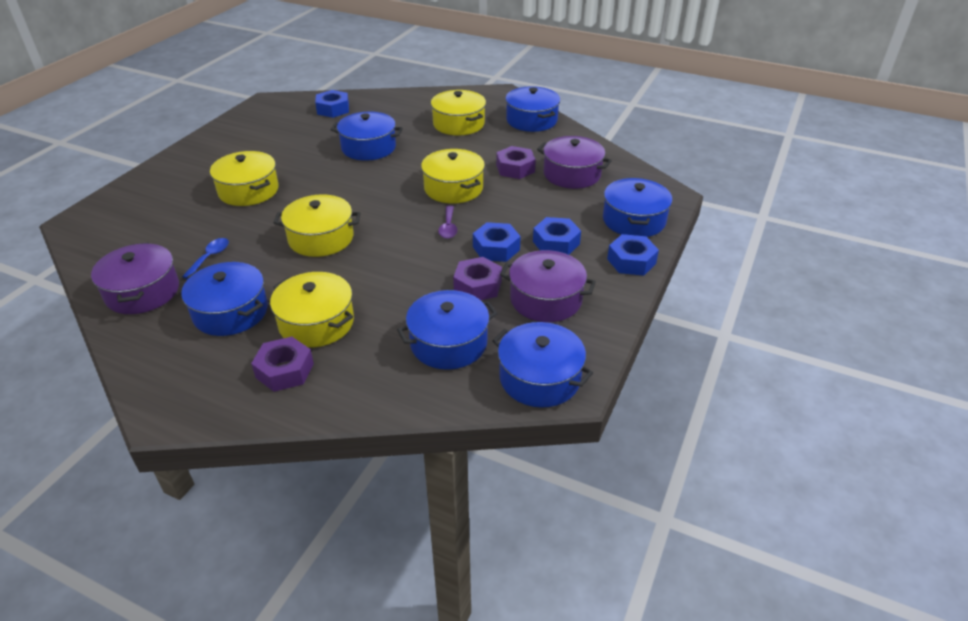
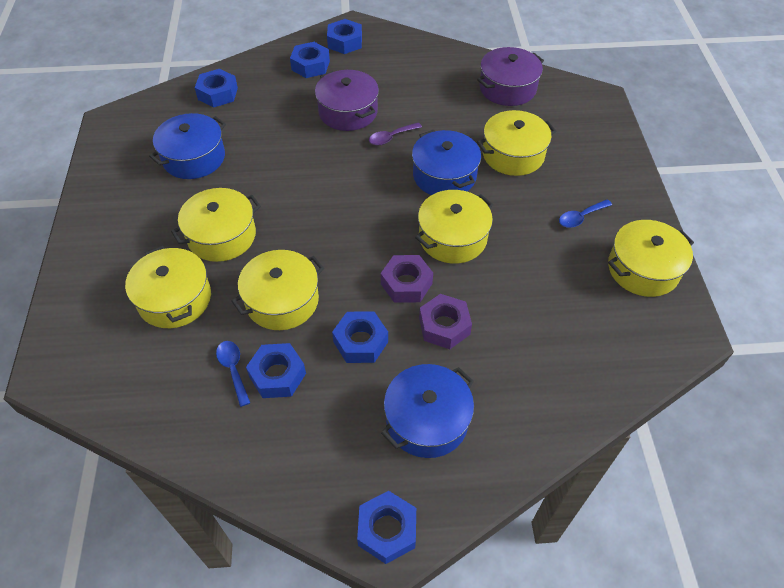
blue nut: 4 -> 6
blue pot: 6 -> 3
blue spoon: 1 -> 2
purple nut: 3 -> 2
purple pot: 3 -> 2
yellow pot: 5 -> 6

